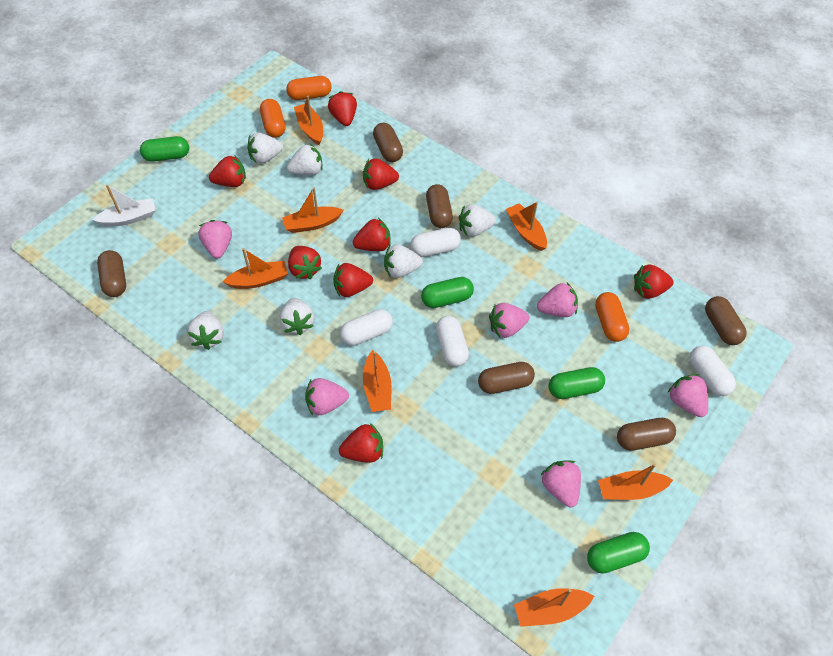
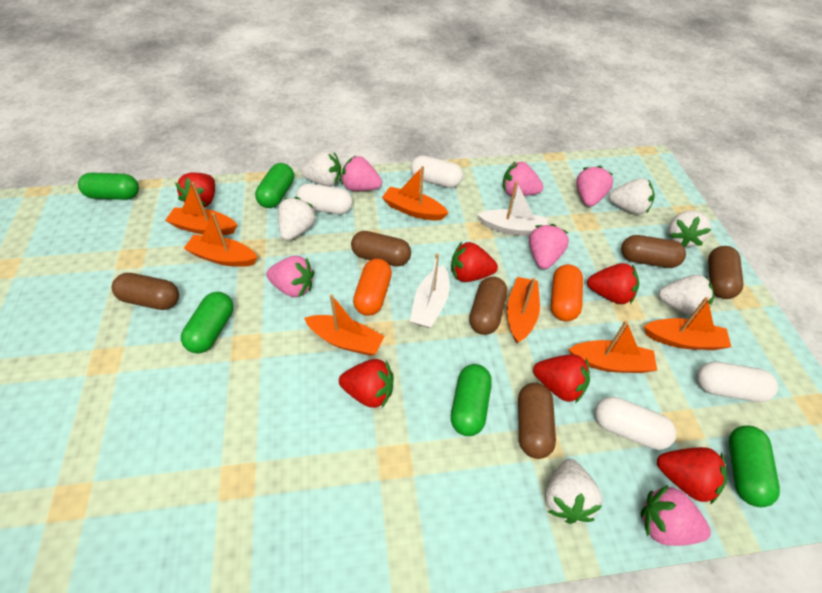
green capsule: 4 -> 5
orange capsule: 3 -> 2
red strawberry: 8 -> 6
white boat: 1 -> 2

